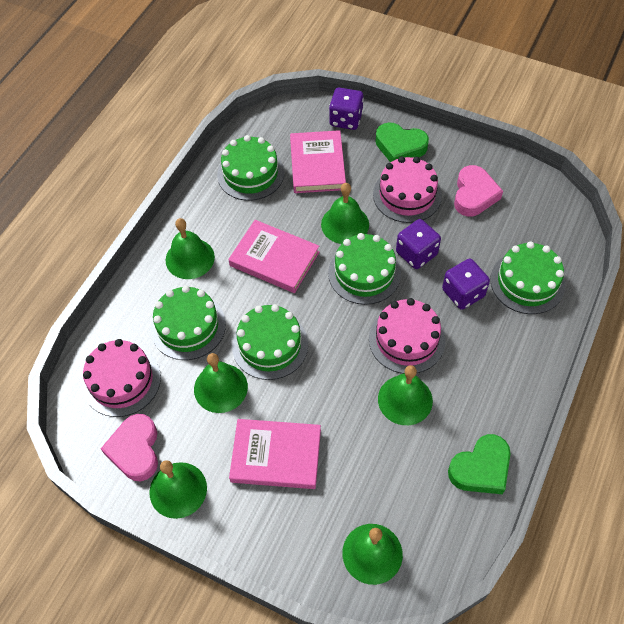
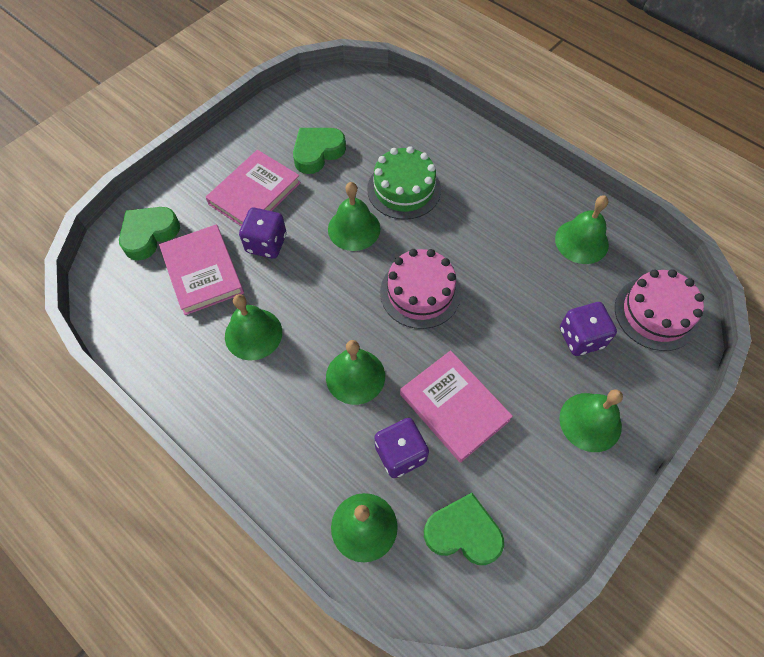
green cake: 5 -> 1
green heart: 2 -> 3
pink cake: 3 -> 2
pink heart: 2 -> 0

